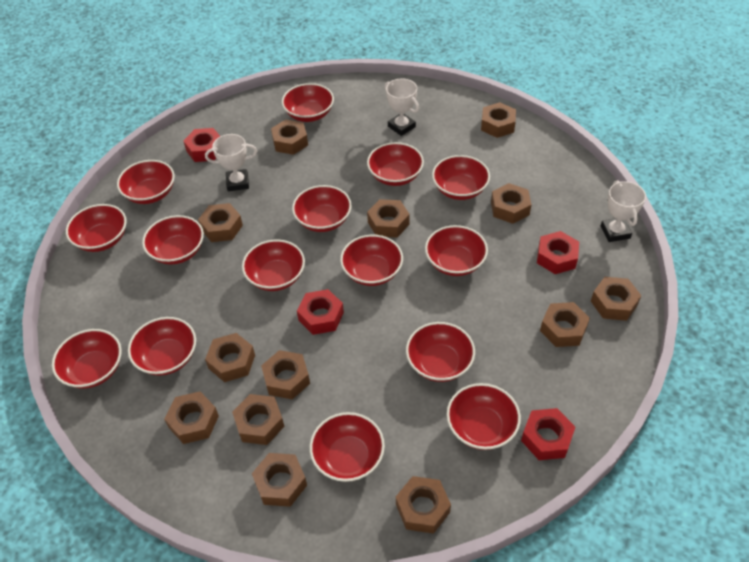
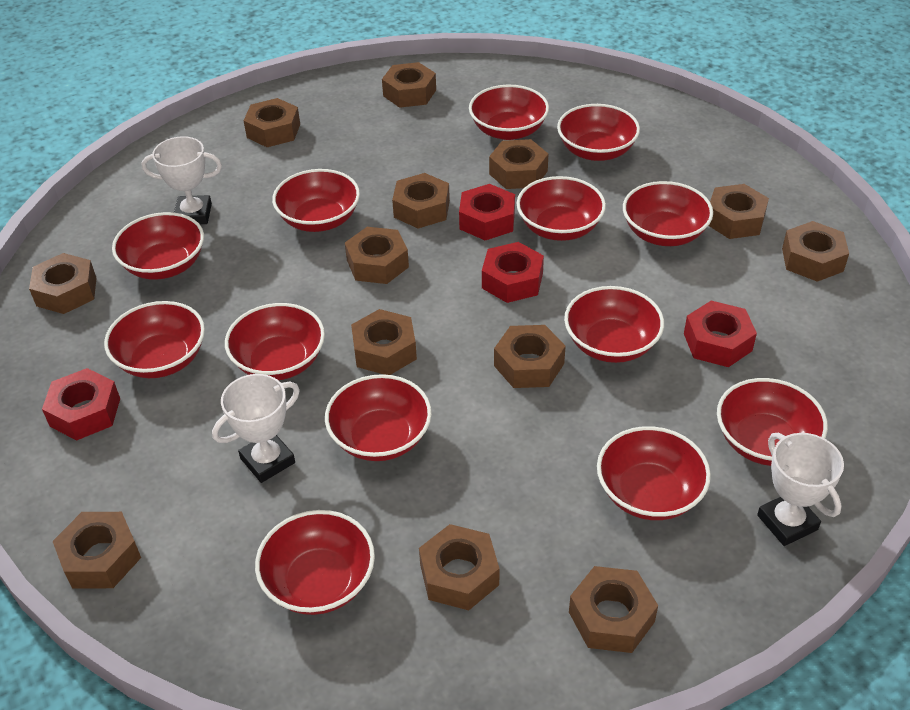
red bowl: 15 -> 13

